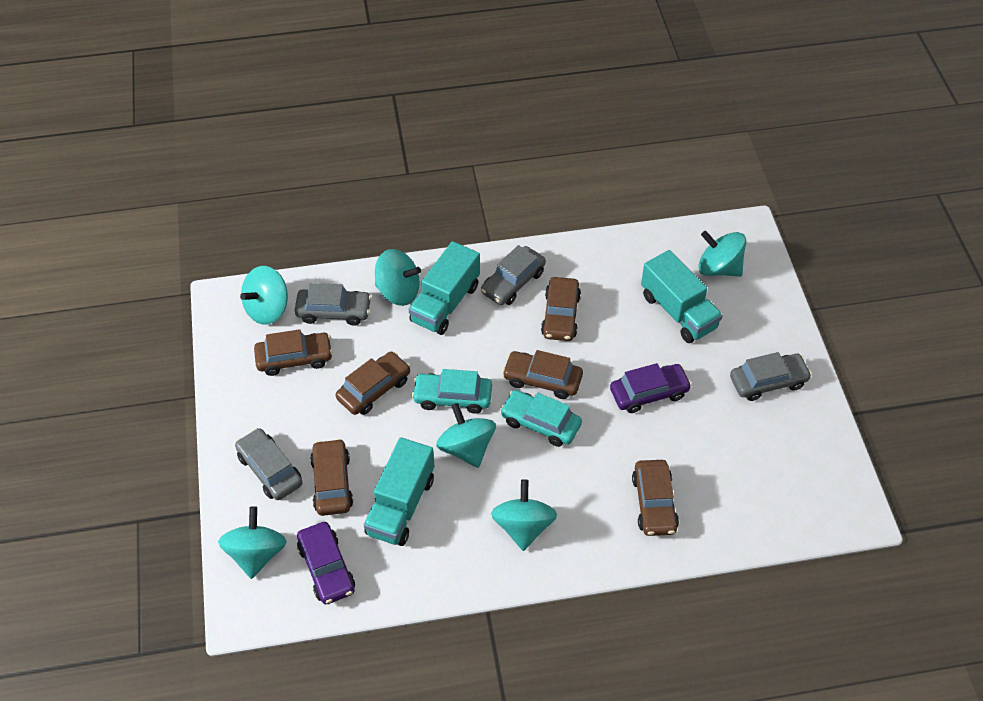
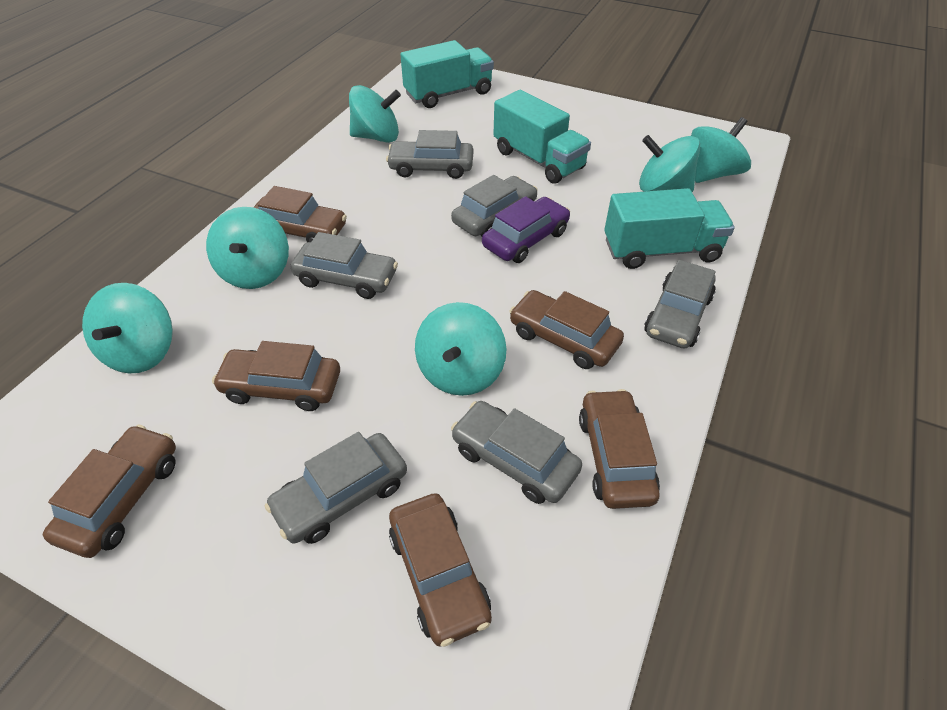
grey car: 4 -> 6
purple car: 2 -> 1
turquoise car: 2 -> 0

